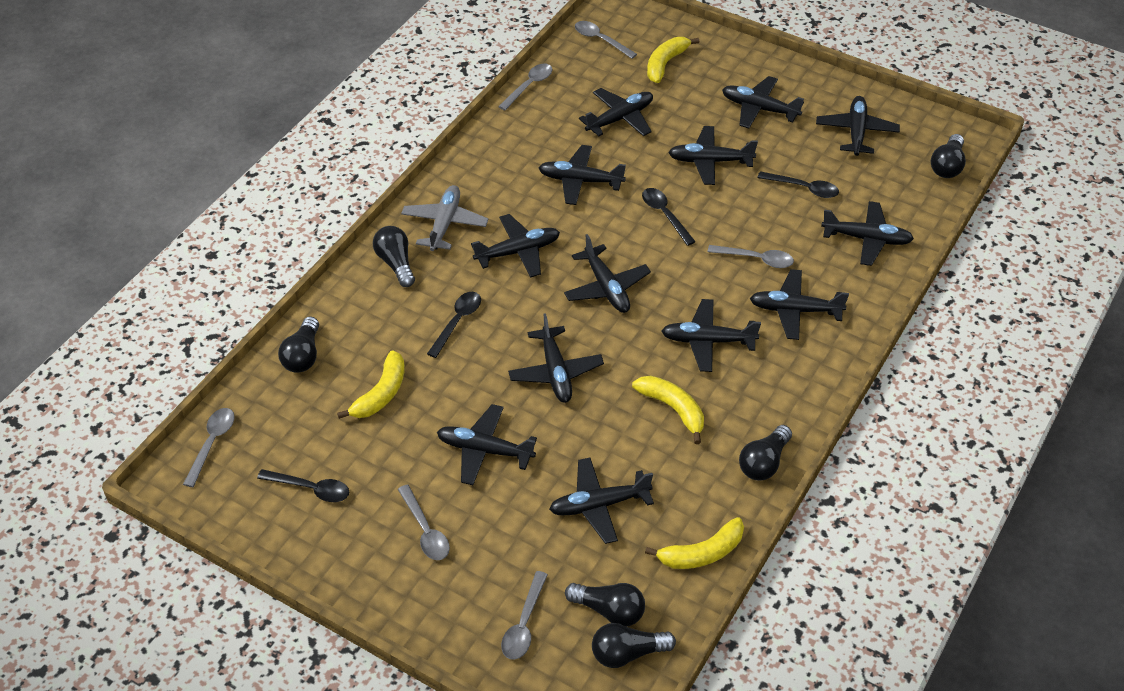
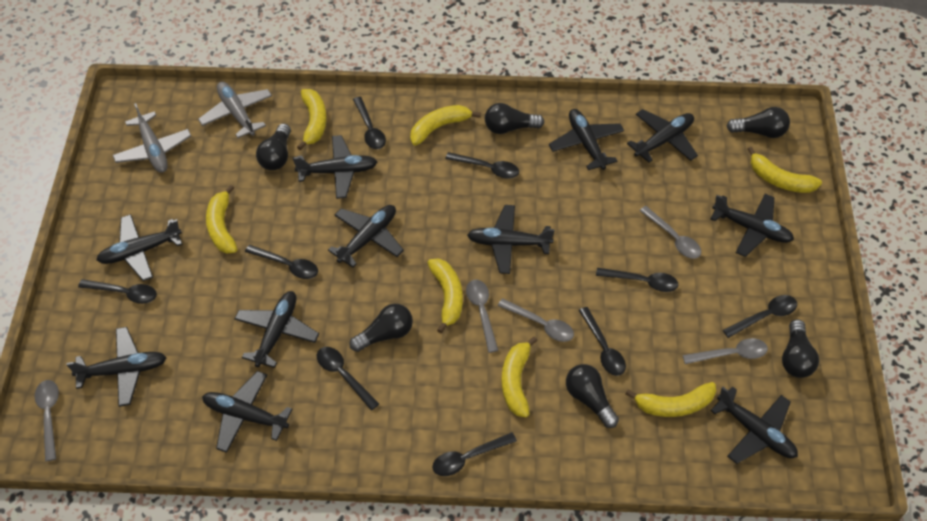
black plane: 13 -> 11
black spoon: 4 -> 9
grey plane: 1 -> 2
grey spoon: 6 -> 5
yellow banana: 4 -> 7

